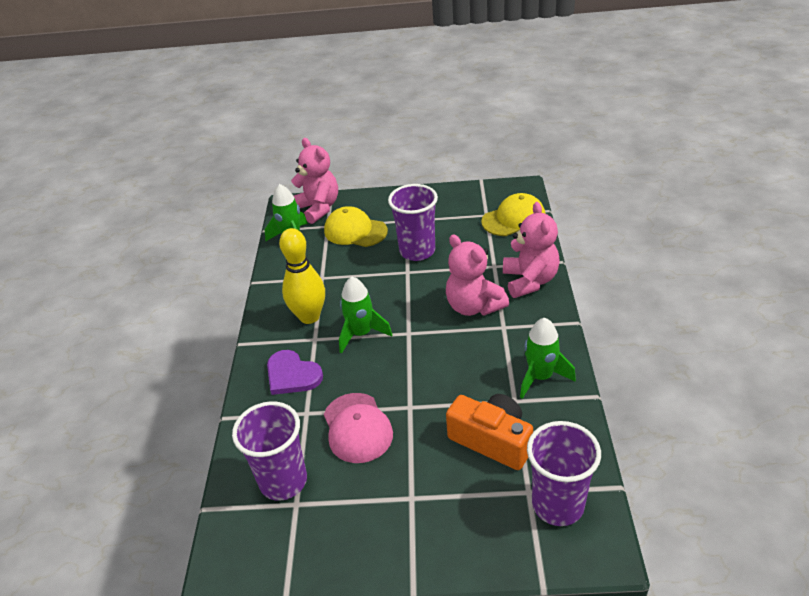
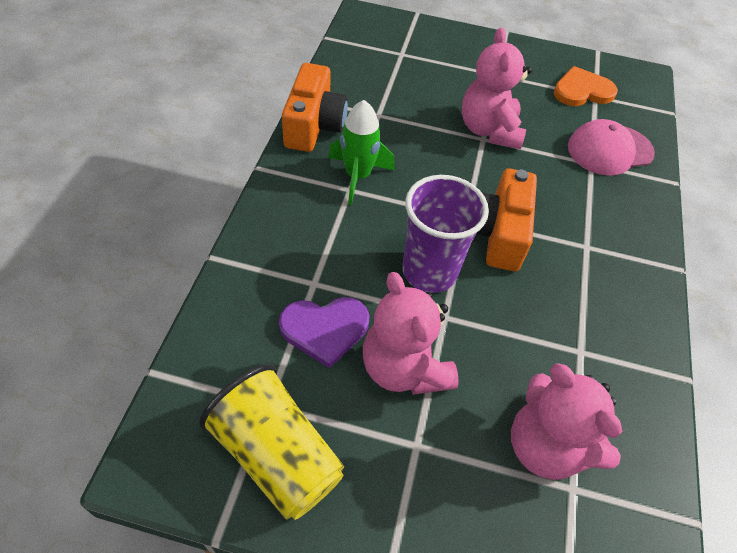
green rocket: 3 -> 1
orange camera: 1 -> 2
orange heart: 0 -> 1
purple cup: 3 -> 1
yellow bowling pin: 1 -> 0
yellow cap: 2 -> 0
yellow cup: 0 -> 1

